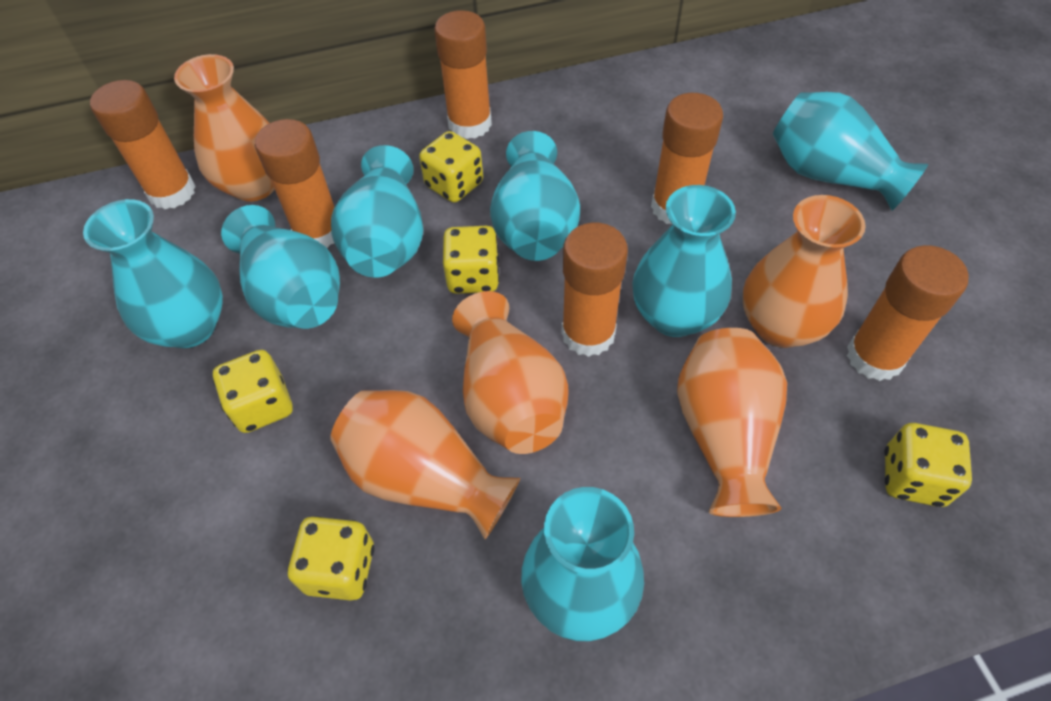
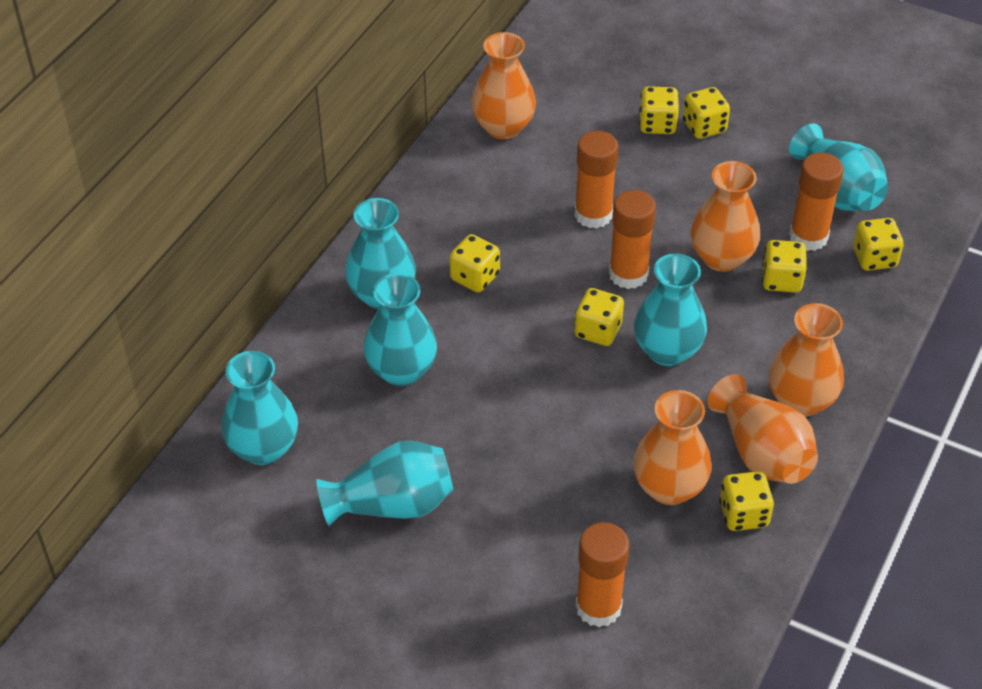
orange glue stick: 6 -> 4
turquoise vase: 7 -> 6
yellow dice: 5 -> 7

